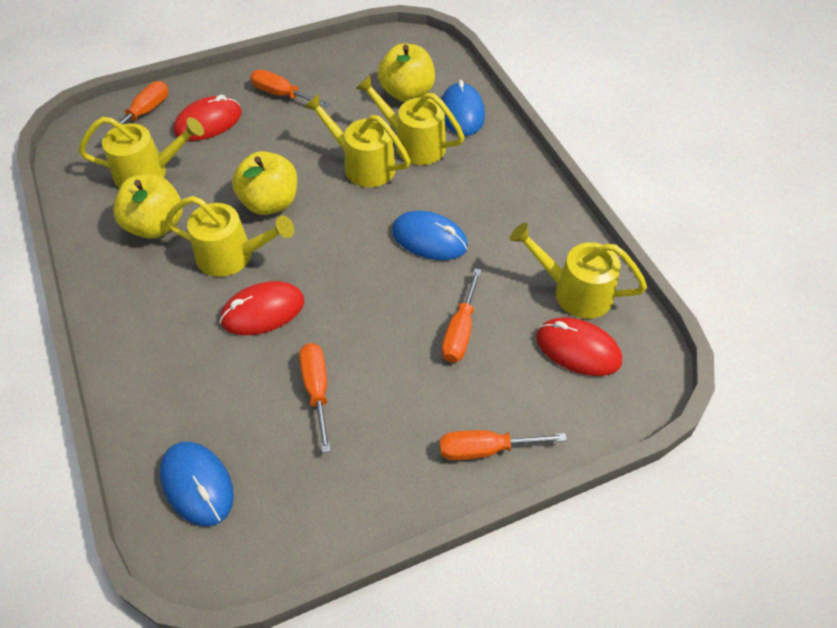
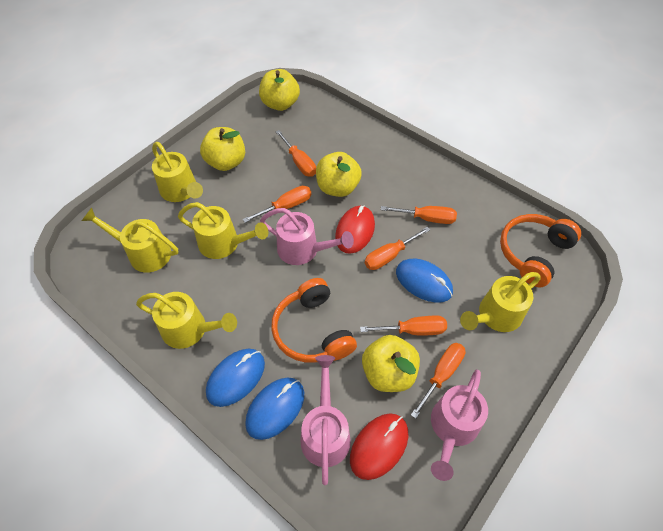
orange headphones: 0 -> 2
orange screwdriver: 5 -> 6
pink watering can: 0 -> 3
red mouse: 3 -> 2
yellow apple: 3 -> 4

